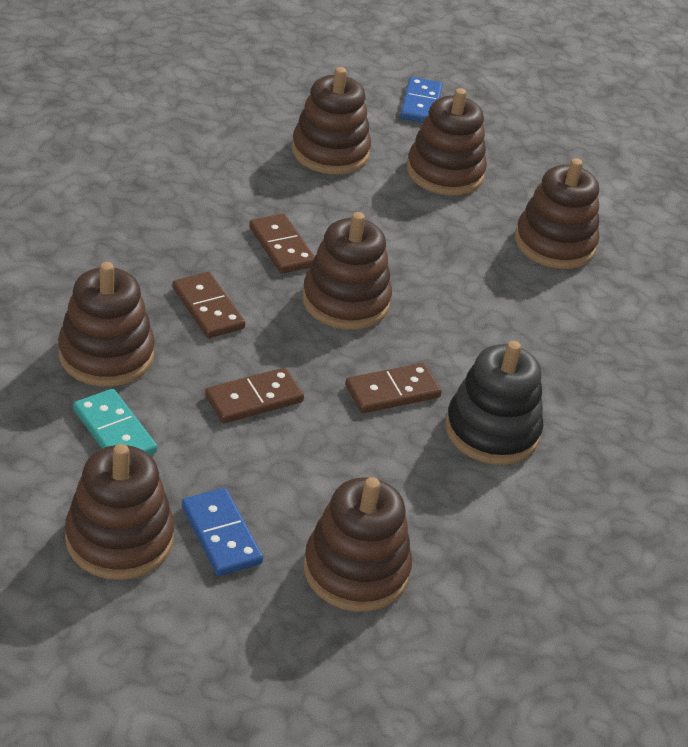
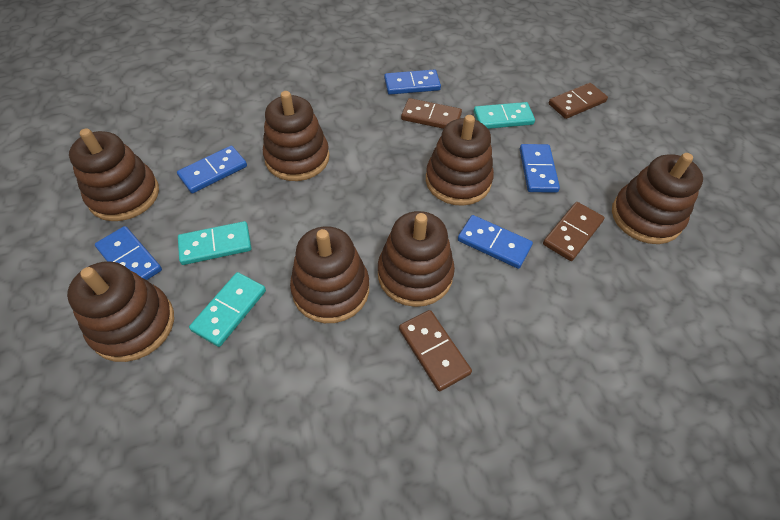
black stacking toy: 1 -> 0
blue domino: 2 -> 5
turquoise domino: 1 -> 3

